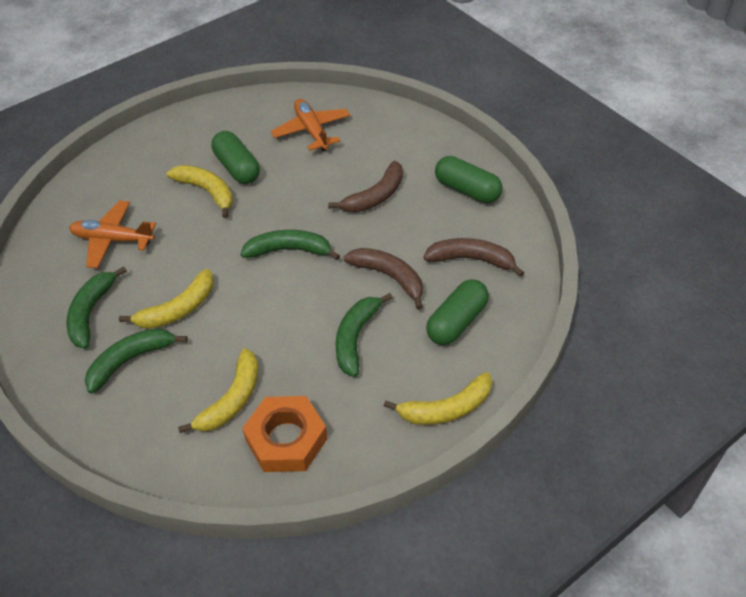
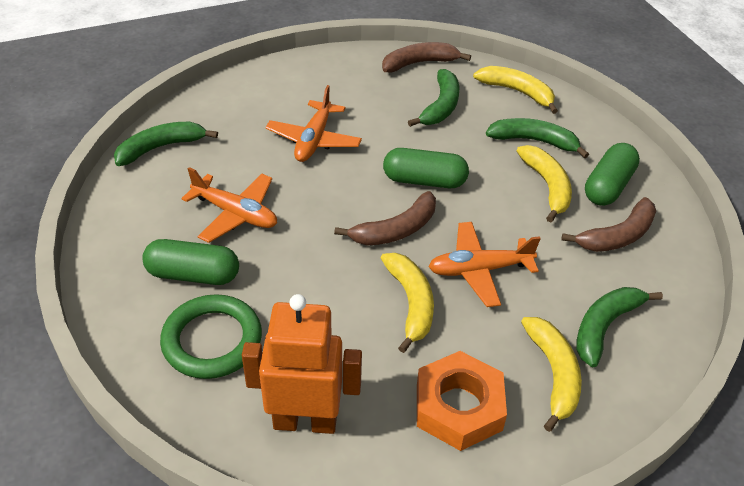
green ring: 0 -> 1
orange plane: 2 -> 3
orange robot: 0 -> 1

